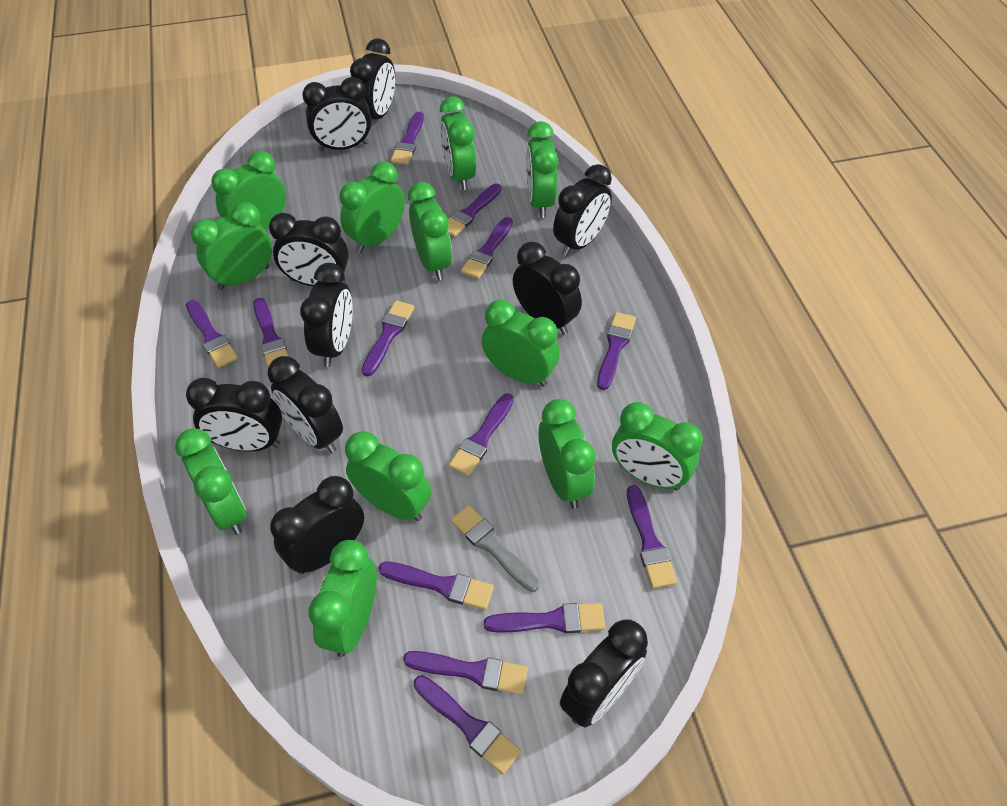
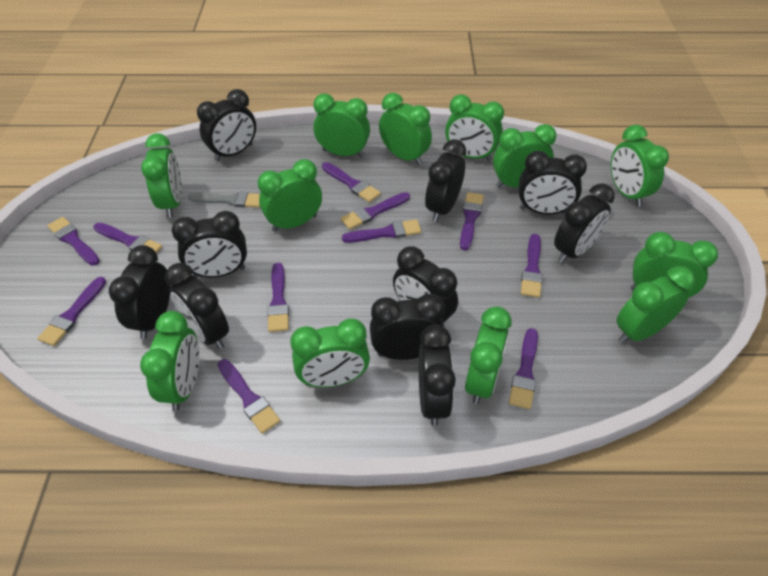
purple brush: 13 -> 11

